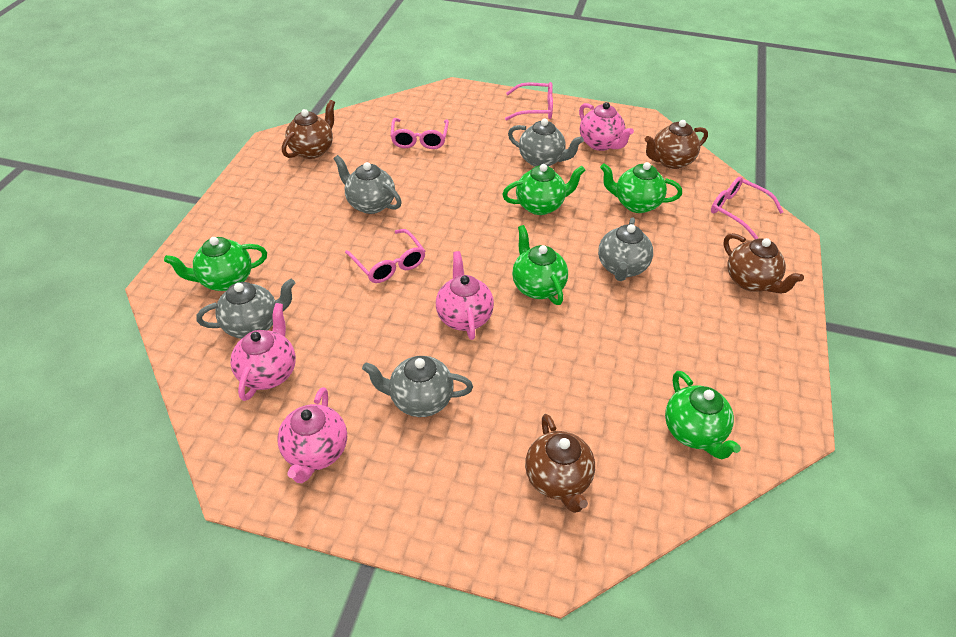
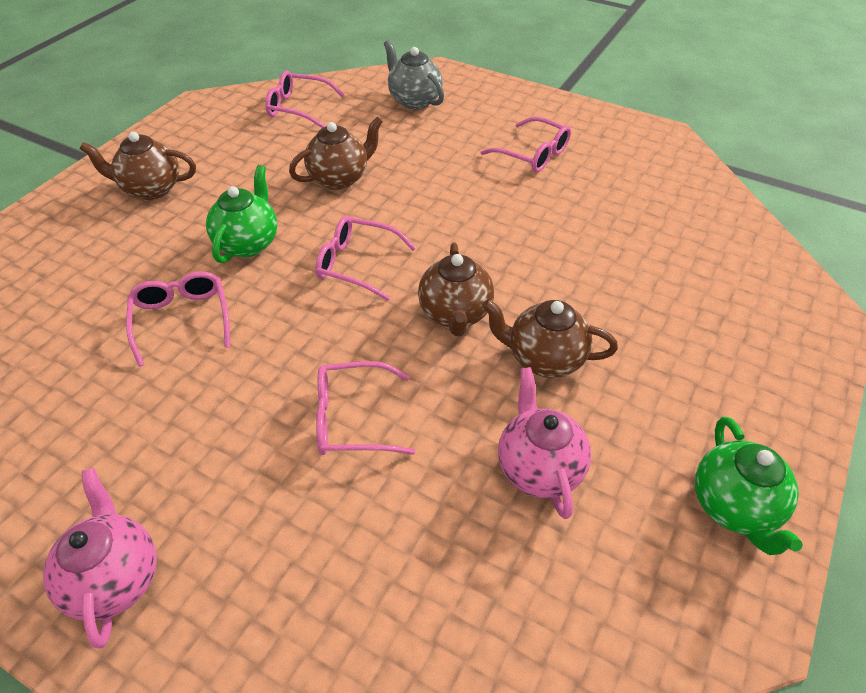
green teapot: 5 -> 2
grey teapot: 5 -> 1
pink glasses: 4 -> 5
pink teapot: 4 -> 2

